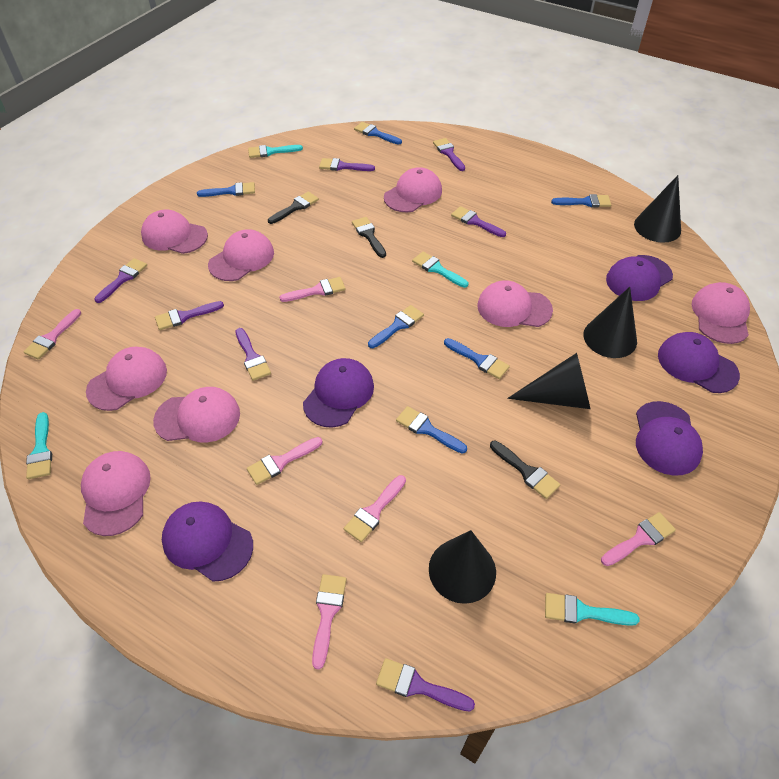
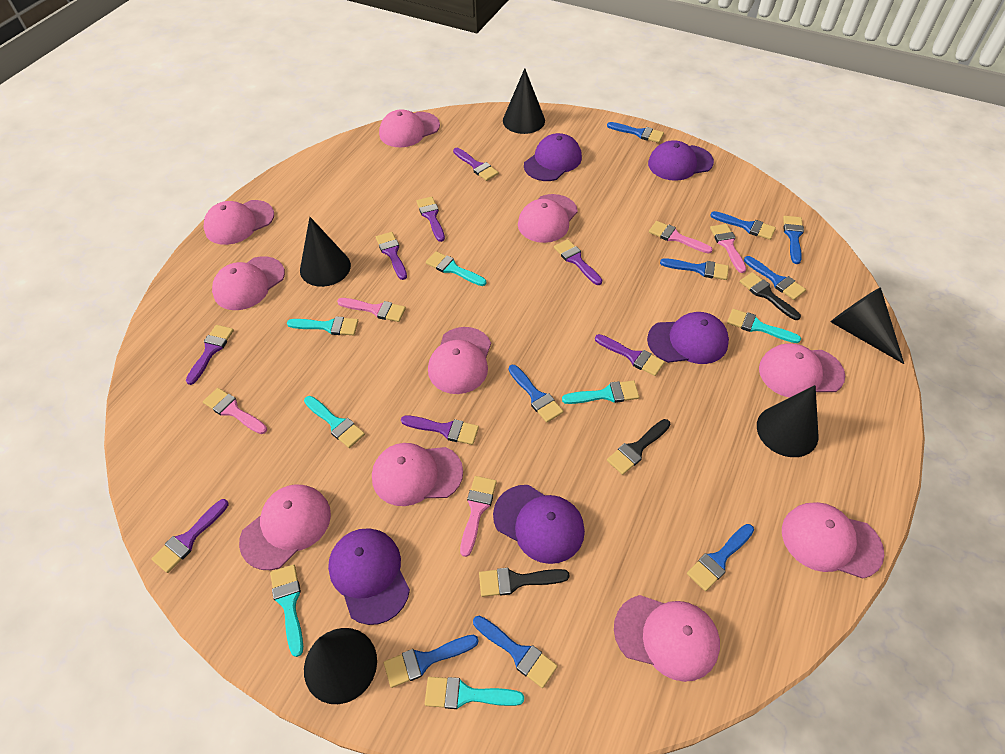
black cone: 4 -> 5
blue brush: 6 -> 9
pink brush: 6 -> 5
pink cap: 8 -> 10
purple brush: 7 -> 8
turquoise brush: 4 -> 7

